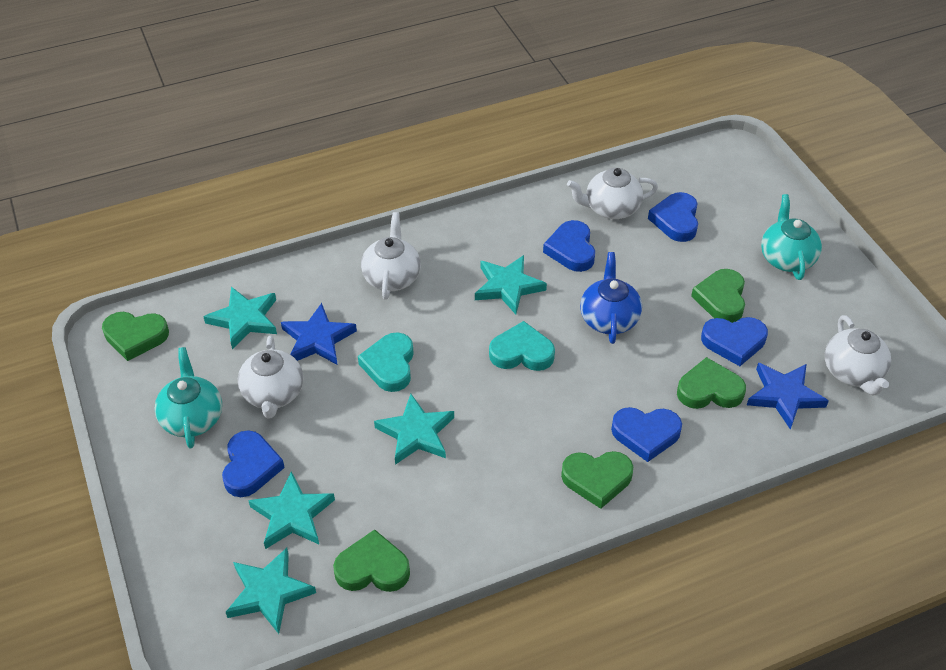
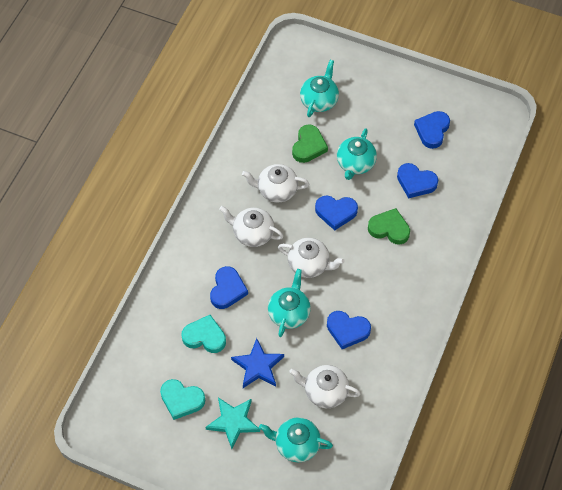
blue star: 2 -> 1
blue teapot: 1 -> 0
green heart: 5 -> 2
turquoise star: 5 -> 1
turquoise teapot: 2 -> 4

